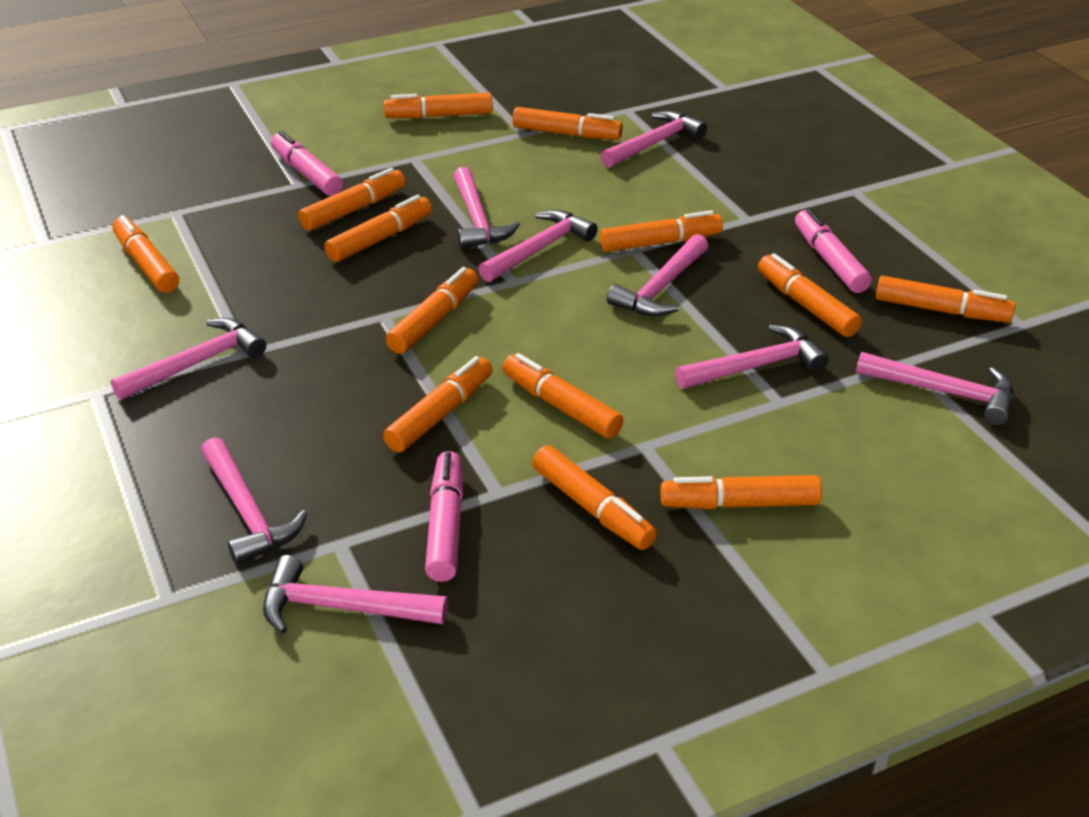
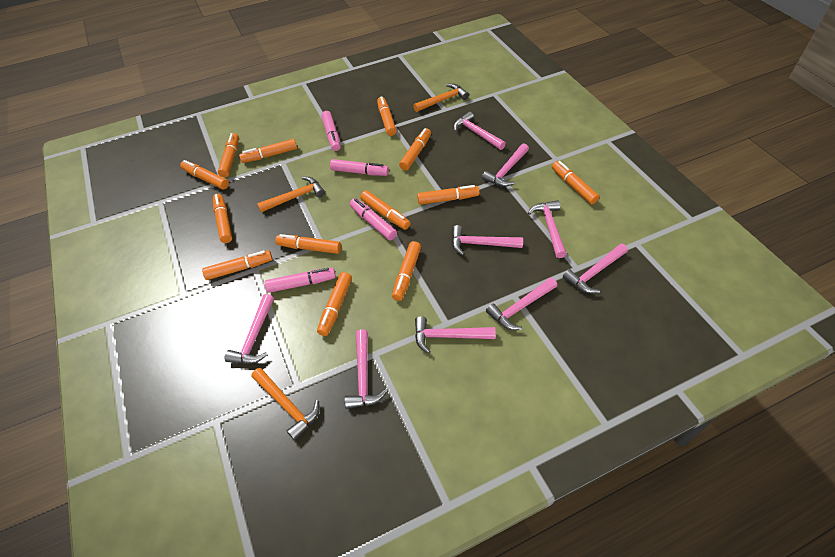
orange hammer: 0 -> 3
pink marker: 3 -> 4

